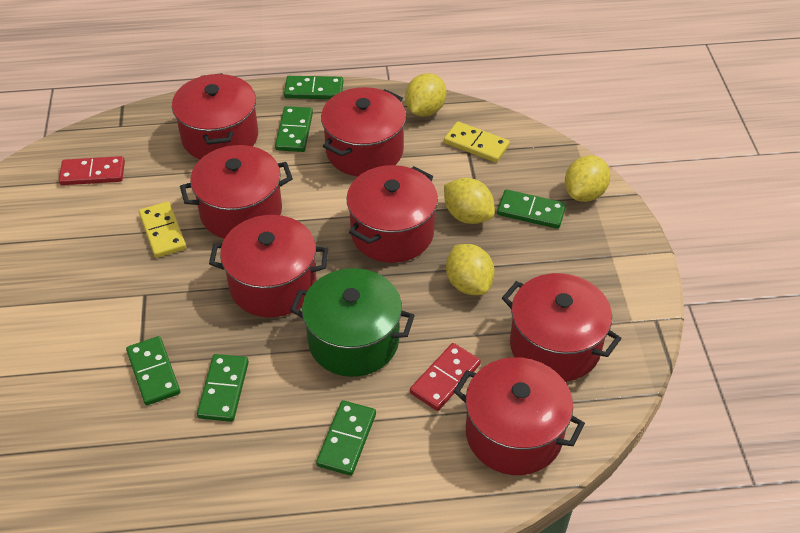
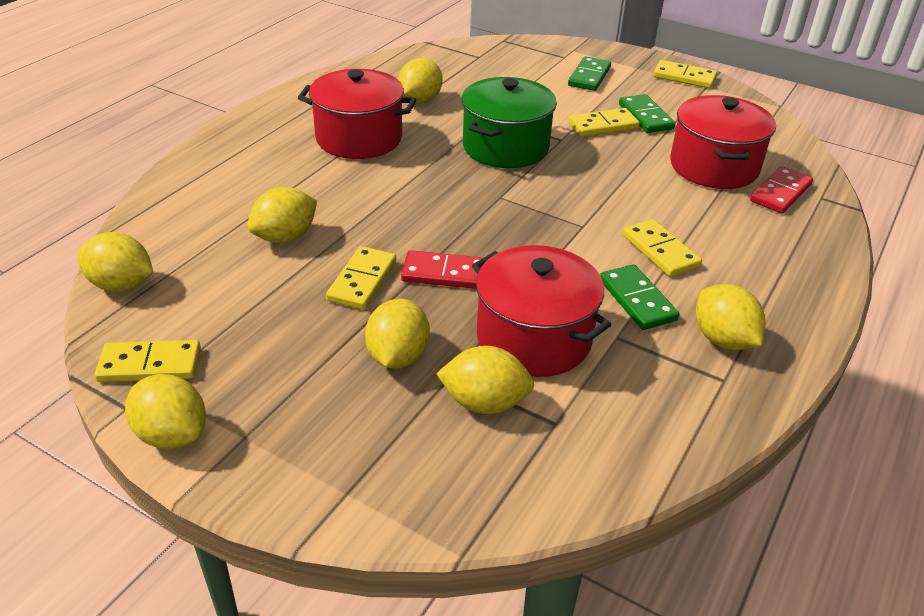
green domino: 6 -> 3
red pot: 7 -> 3
yellow domino: 2 -> 5
yellow lemon: 4 -> 7

